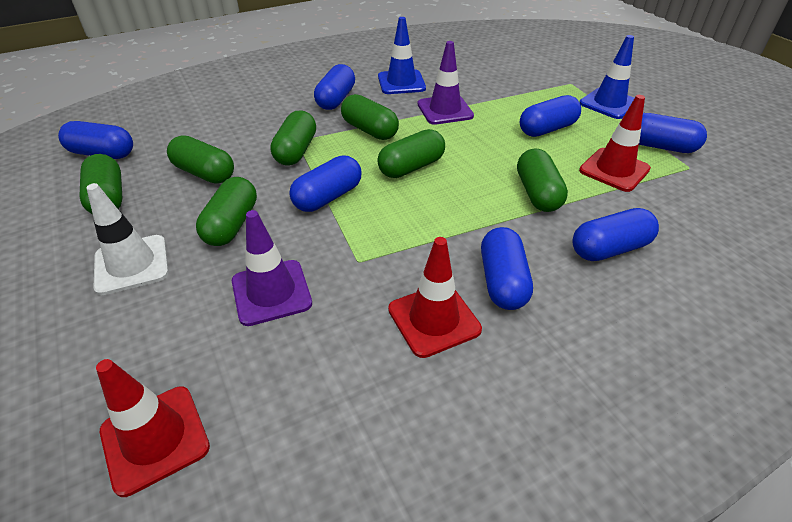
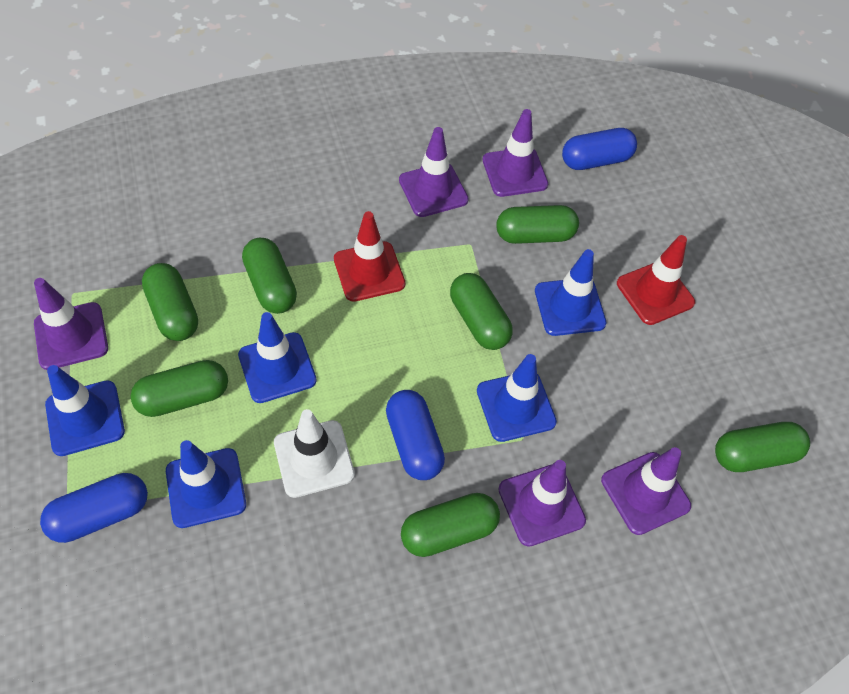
blue capsule: 7 -> 3
blue traffic cone: 2 -> 5
purple traffic cone: 2 -> 5
red traffic cone: 3 -> 2

